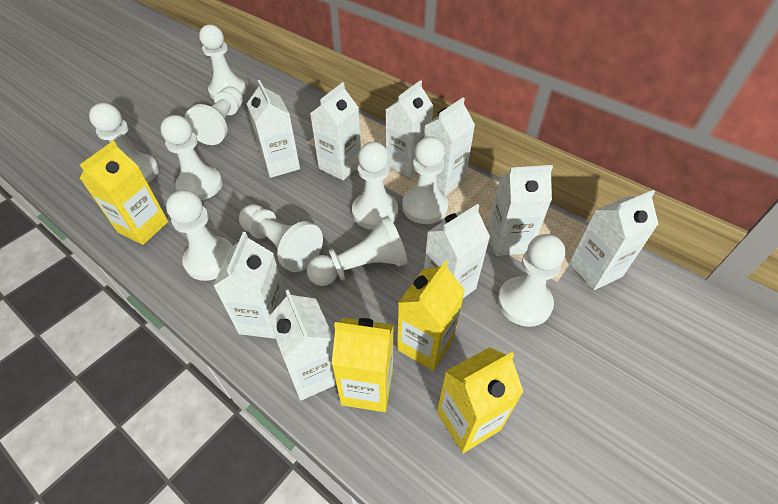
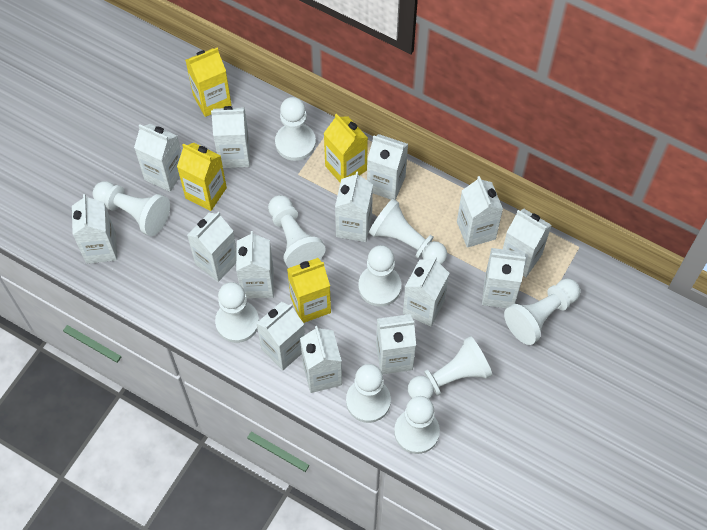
white carton: 9 -> 14

